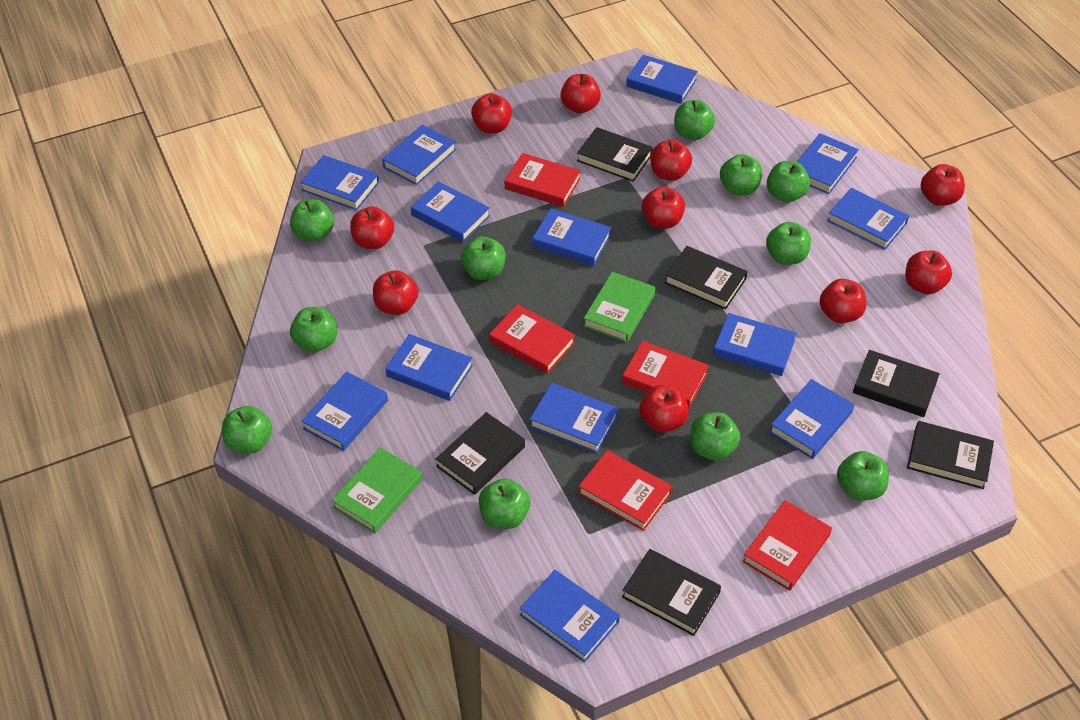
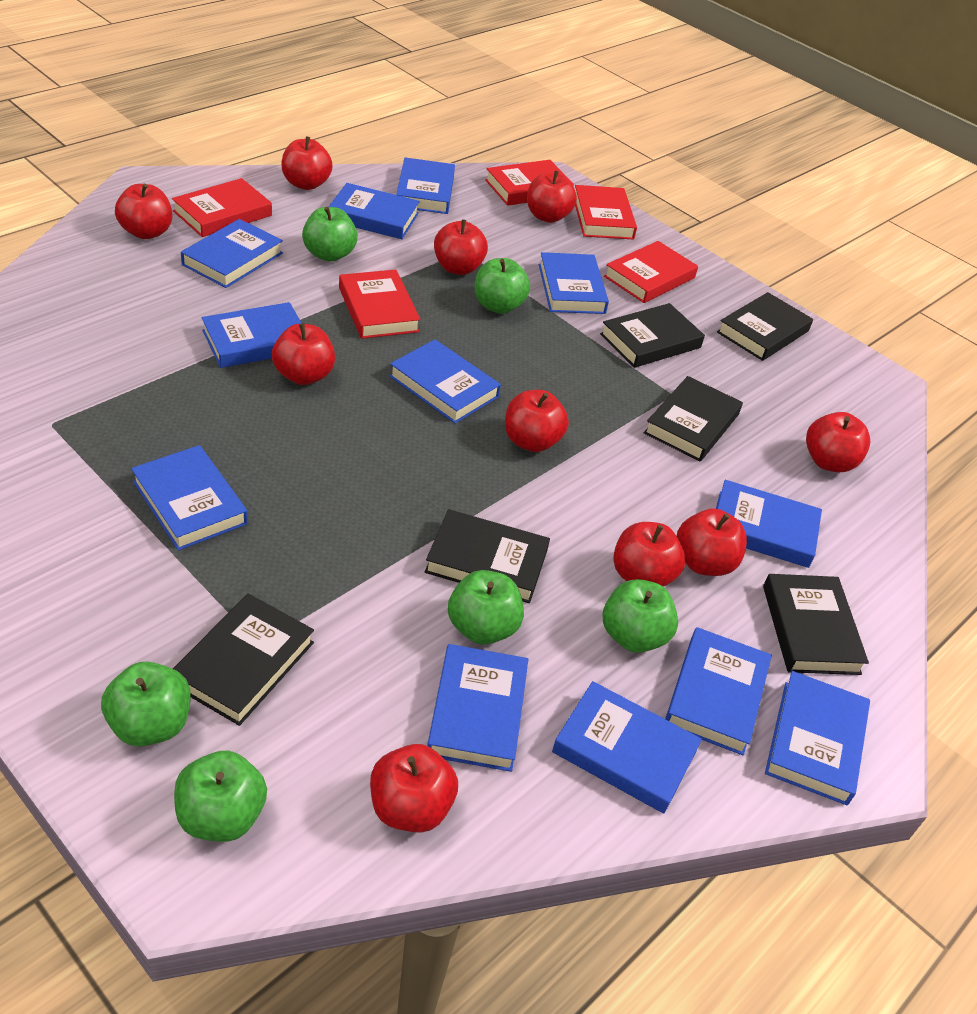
blue book: 13 -> 12
green apple: 11 -> 6
green book: 2 -> 0

